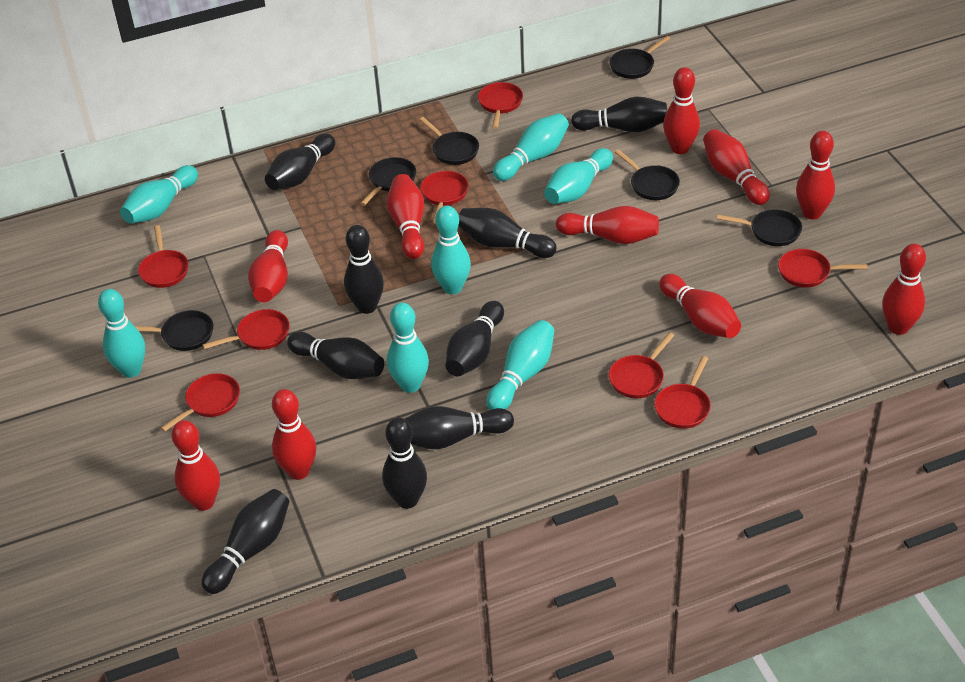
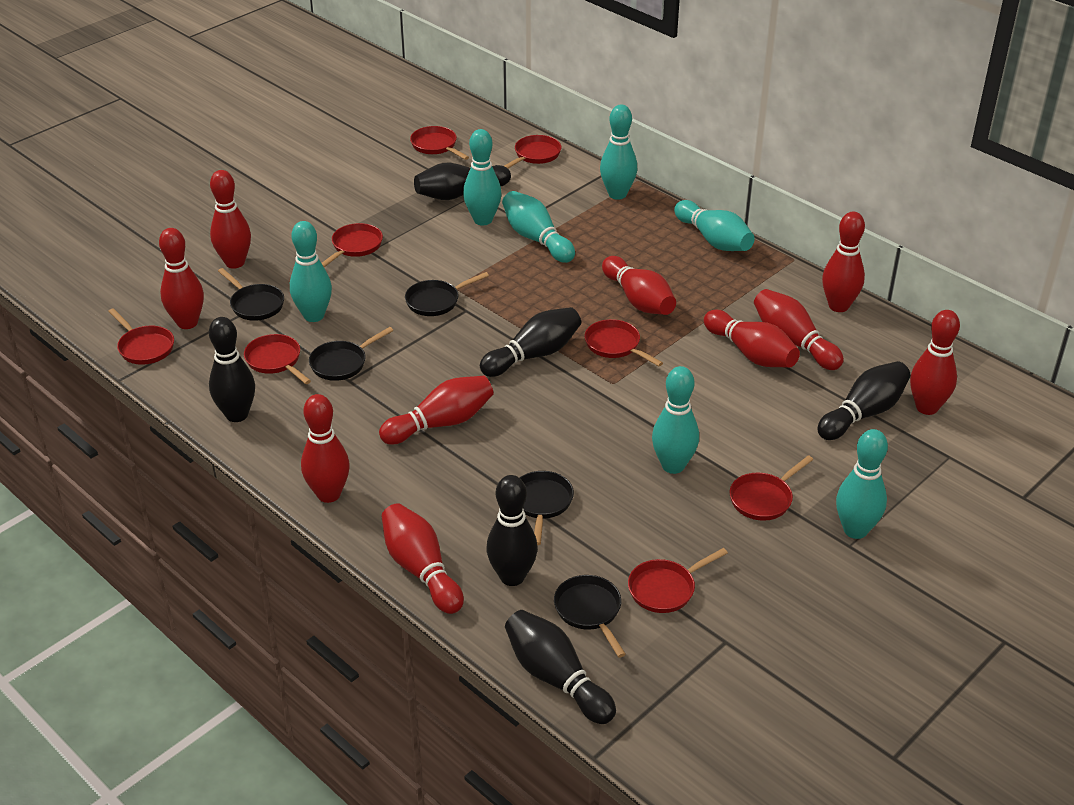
black bowling pin: 9 -> 6
black pan: 6 -> 5

